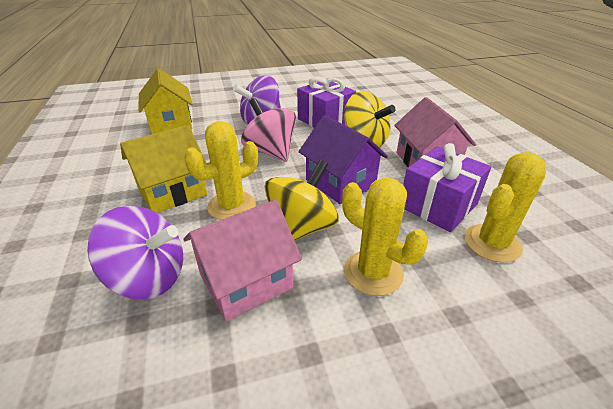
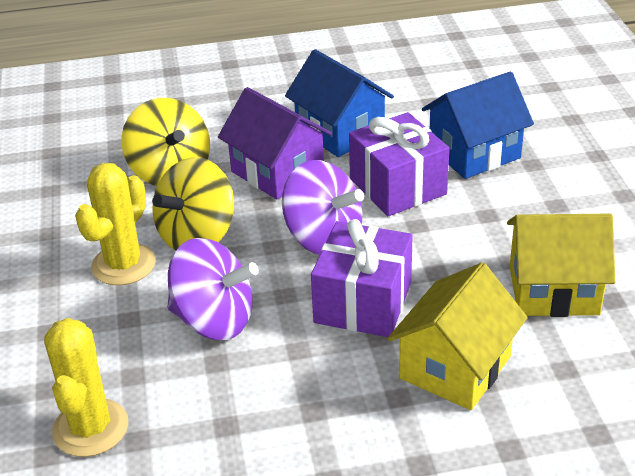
blue house: 0 -> 2
pink house: 2 -> 0
pink spinning top: 1 -> 0
yellow cactus: 3 -> 2

